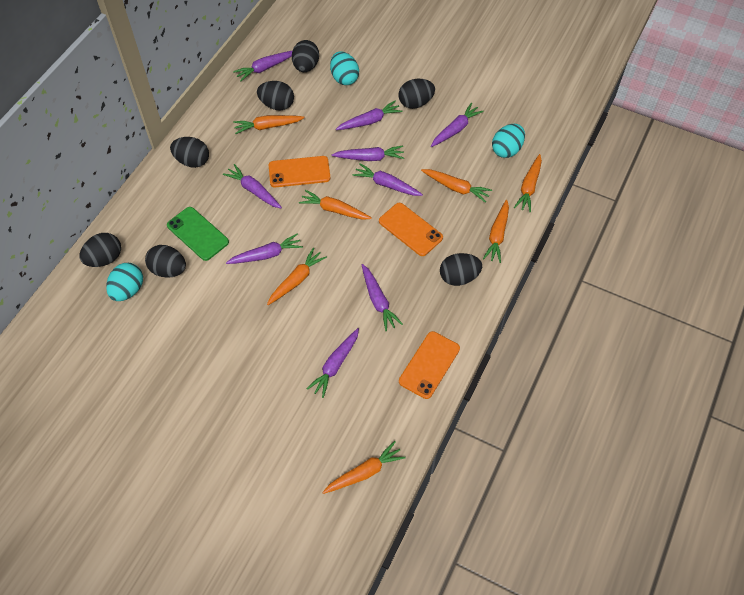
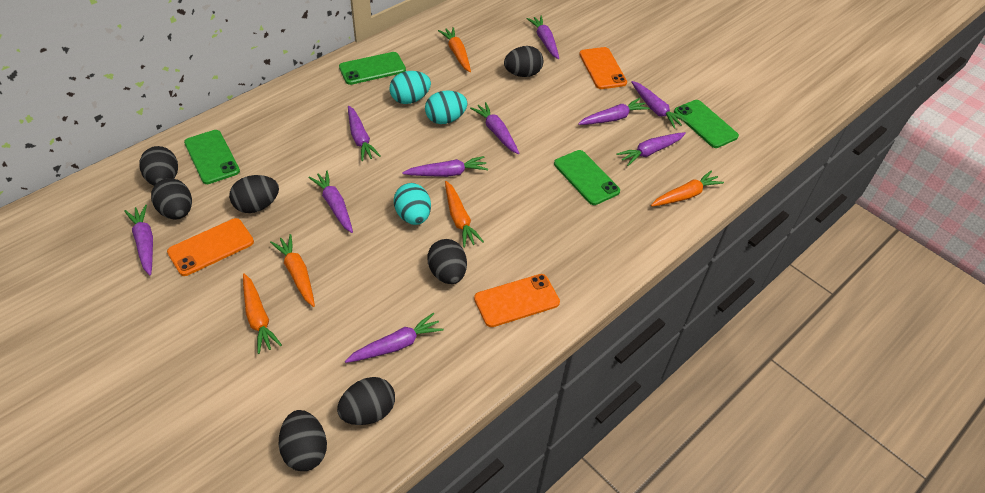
green phone: 1 -> 4
orange carrot: 7 -> 5
purple carrot: 9 -> 10

